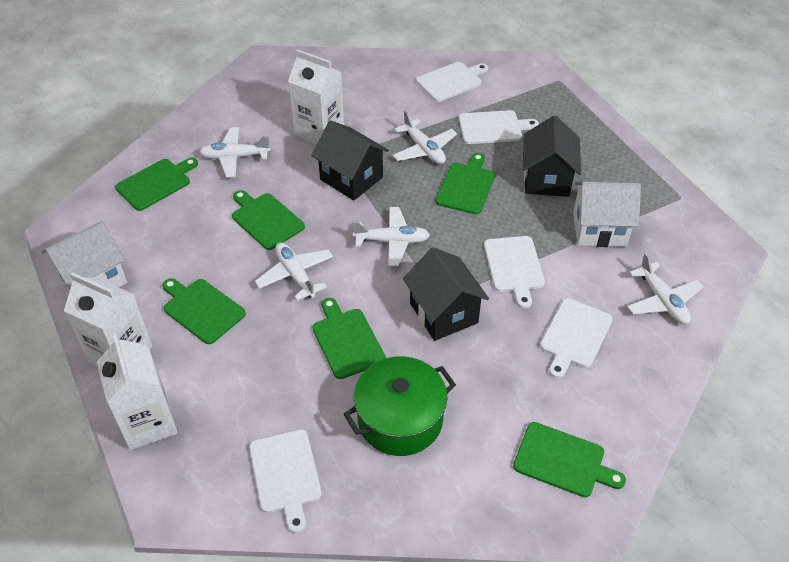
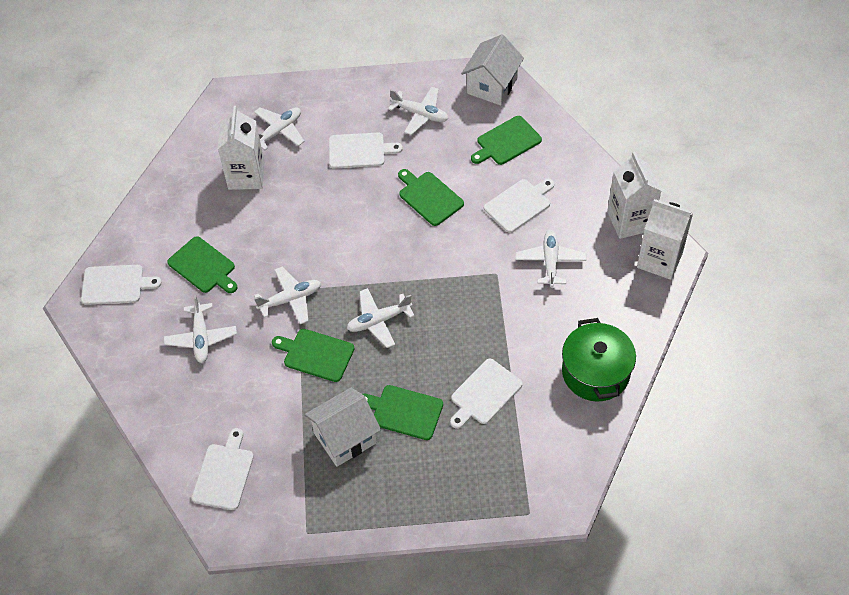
black house: 3 -> 0
green cutting board: 6 -> 5
white plane: 5 -> 6

